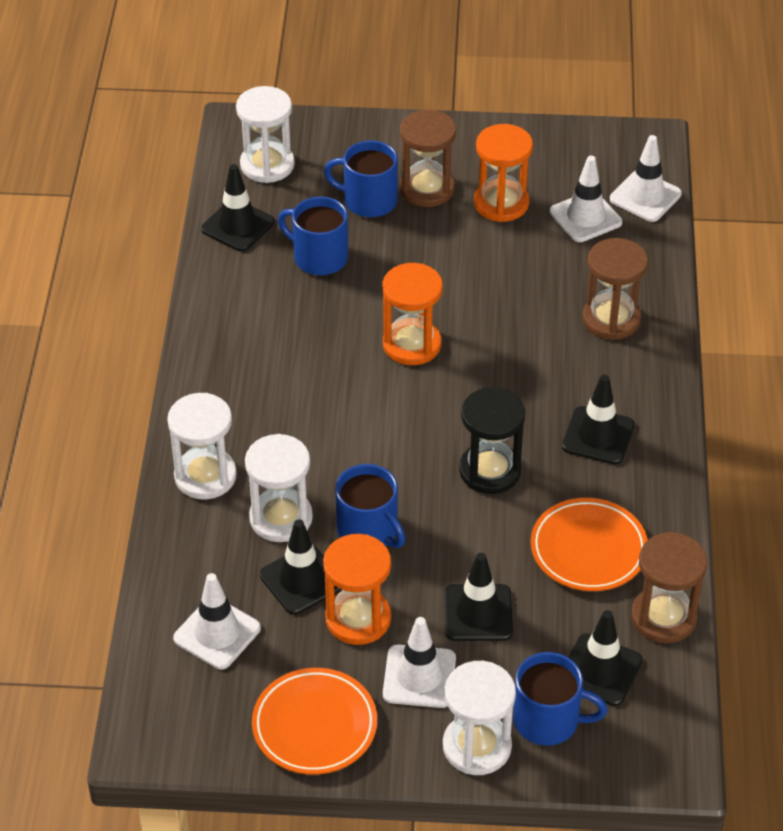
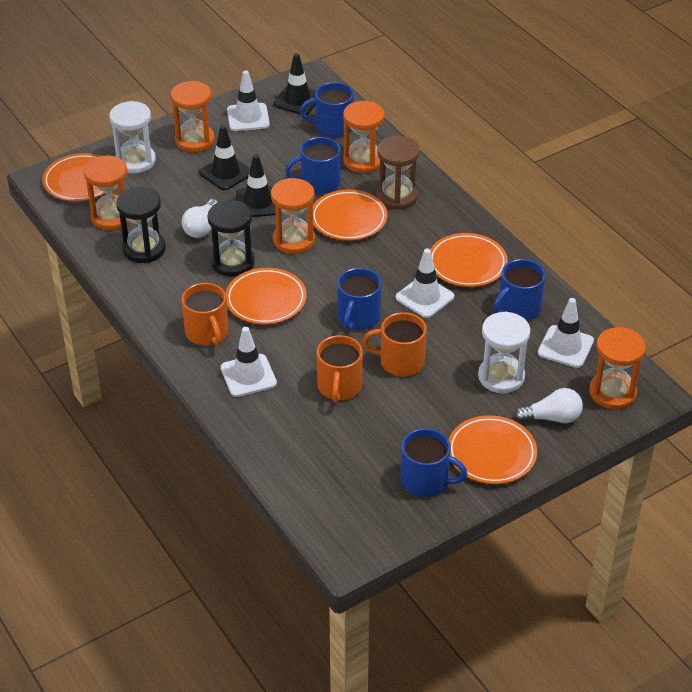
black hourglass: 1 -> 2
black traffic cone: 5 -> 3
blue mug: 4 -> 5
brown hourglass: 3 -> 1
orange hourglass: 3 -> 5
orange mug: 0 -> 3
orange plate: 2 -> 5
white hourglass: 4 -> 2
white light bulb: 0 -> 2

